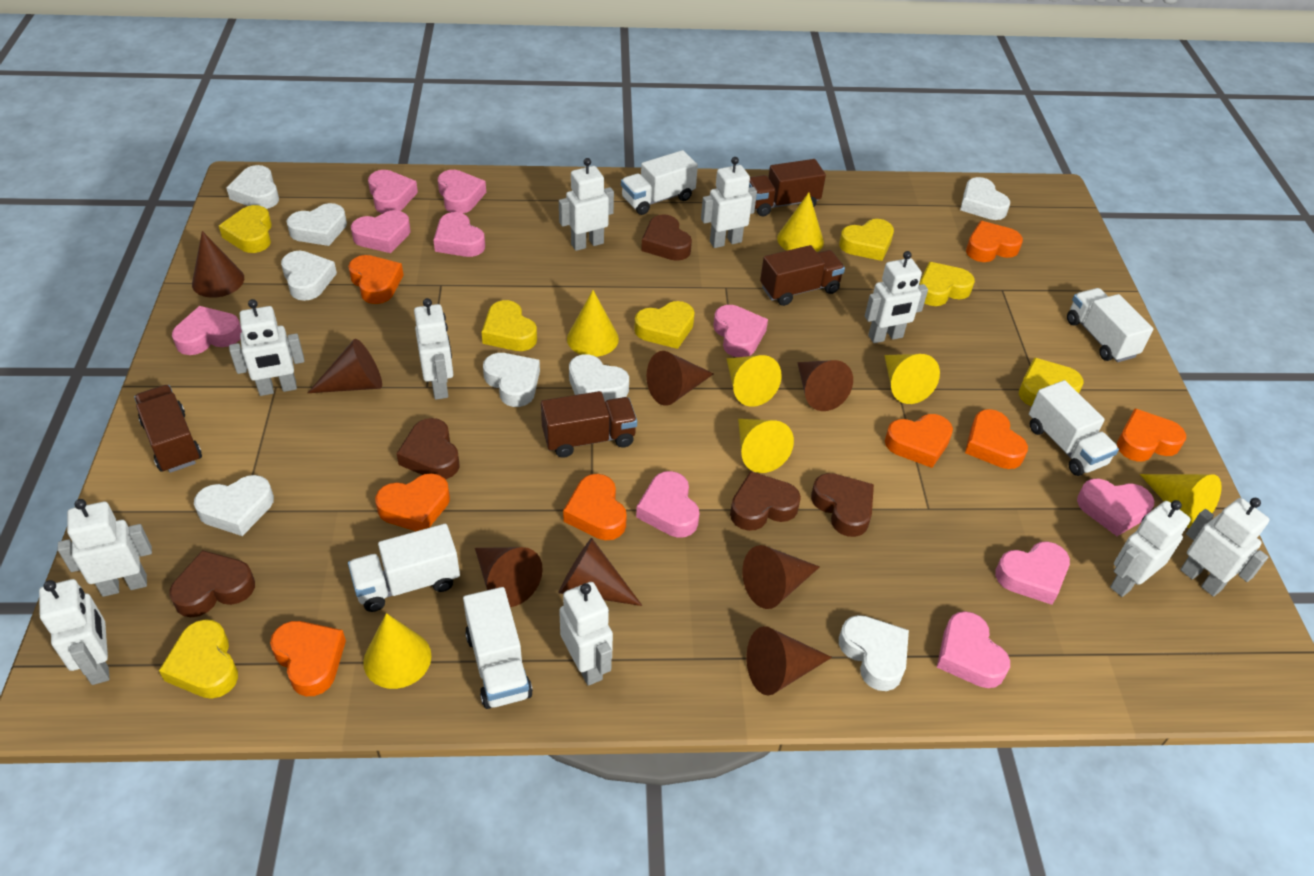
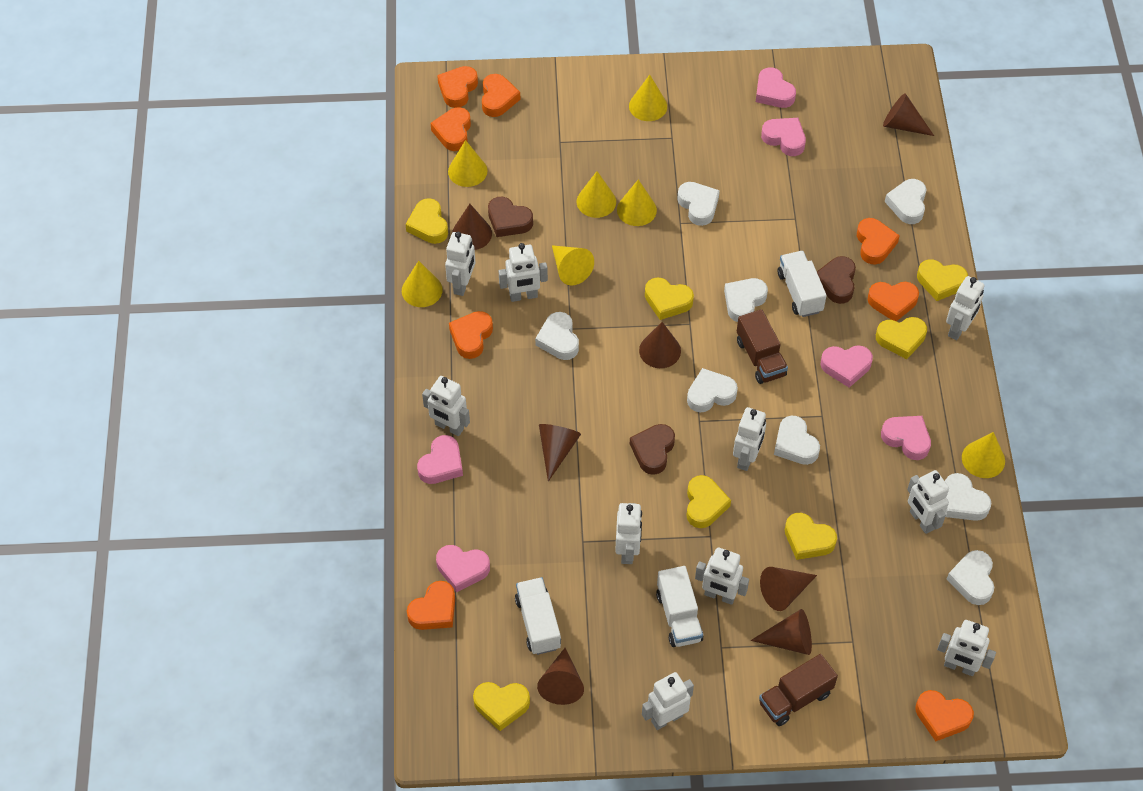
brown cone: 8 -> 7
brown heart: 5 -> 3
brown truck: 4 -> 2
pink heart: 10 -> 6
white truck: 5 -> 3

